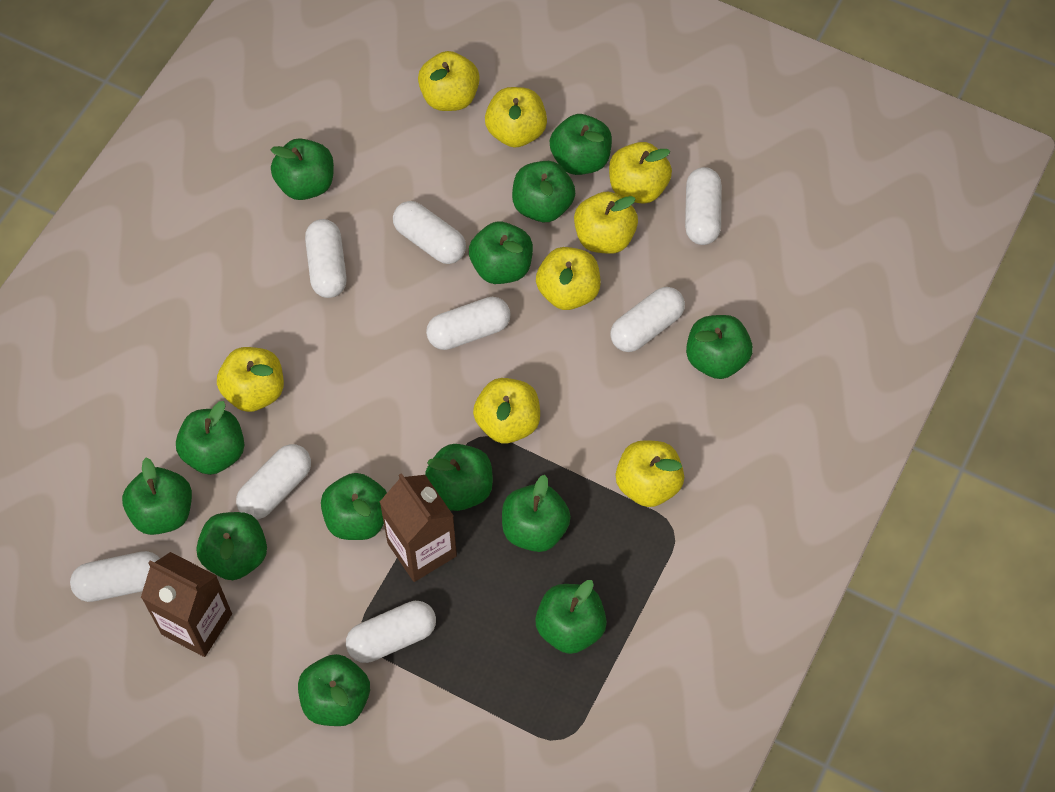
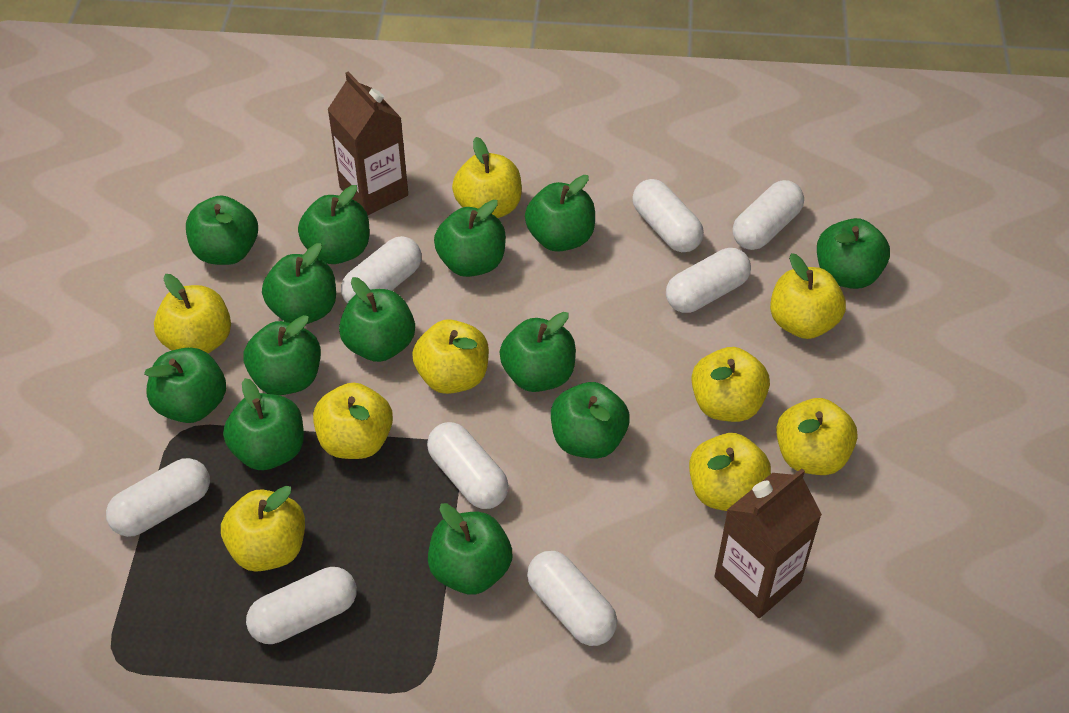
yellow apple: 8 -> 9

